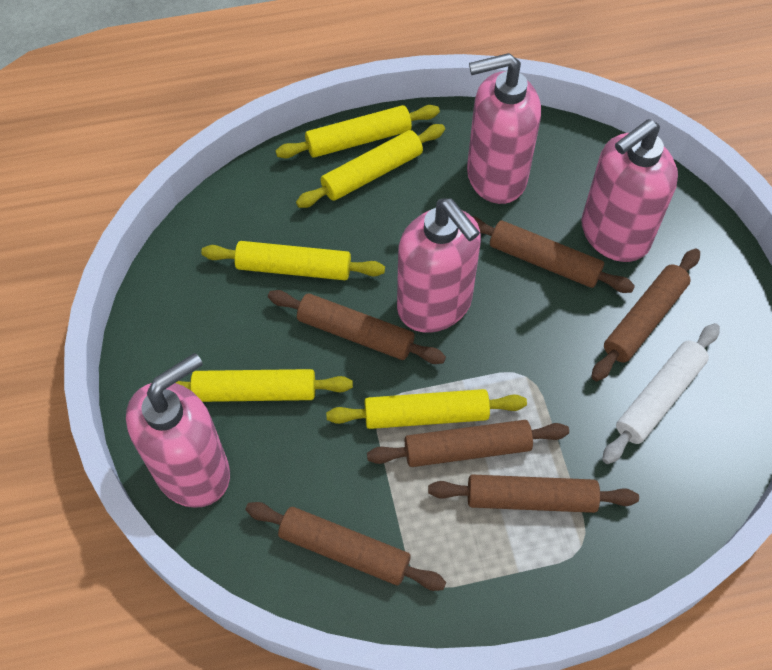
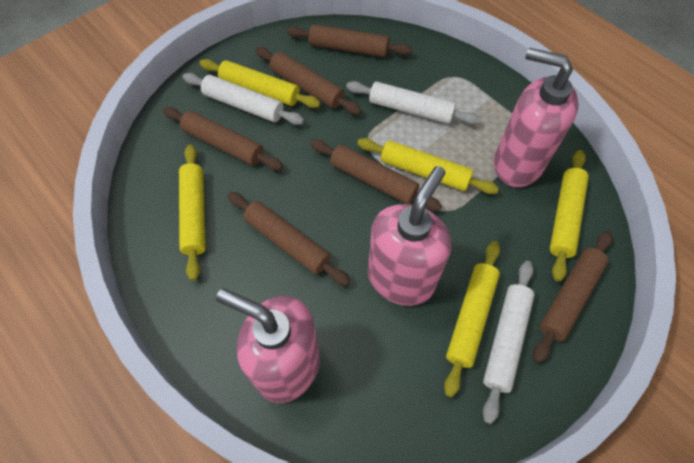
pink soap dispenser: 4 -> 3
white rolling pin: 1 -> 3

